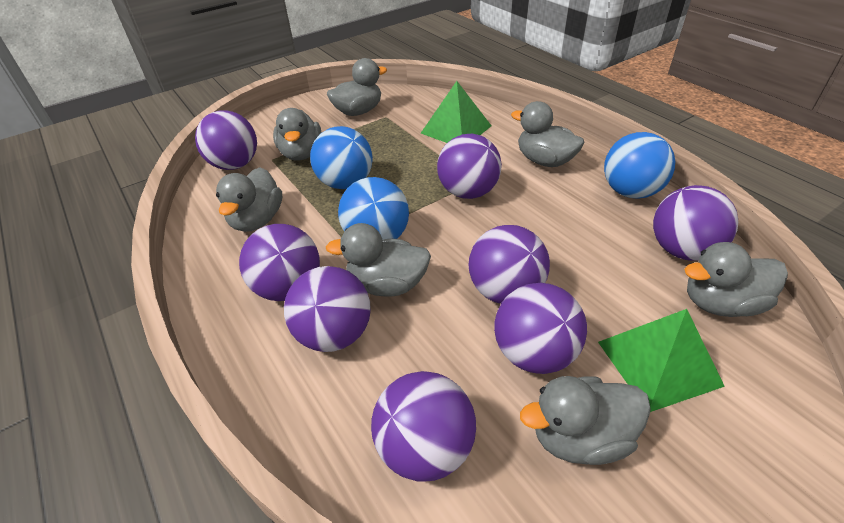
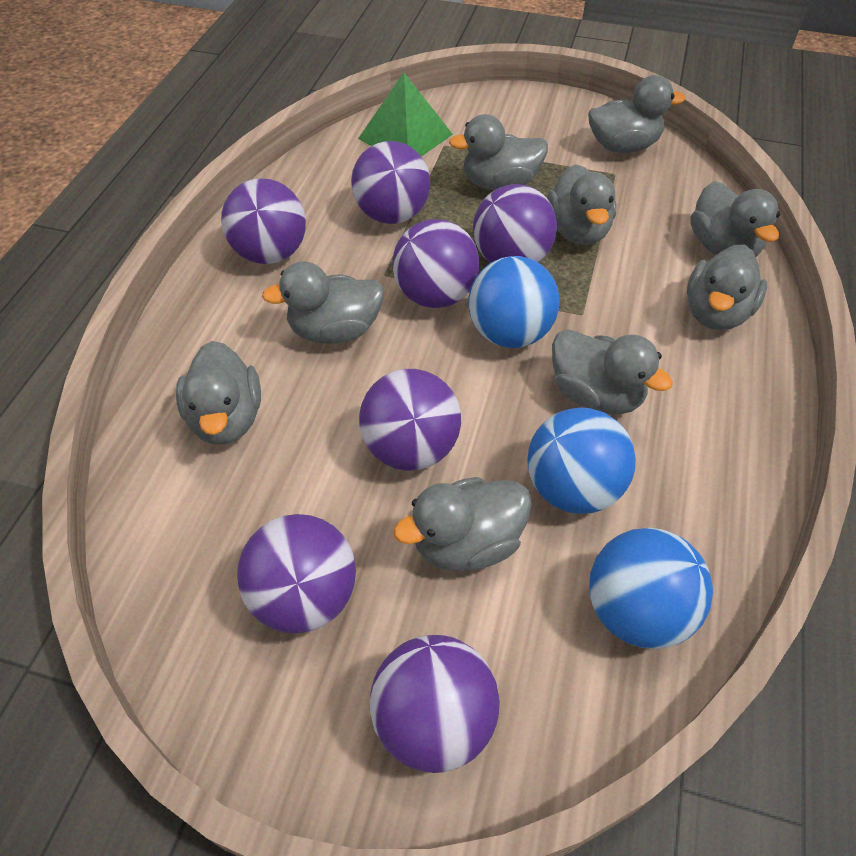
green pyramid: 2 -> 1
grey duck: 7 -> 9
purple ball: 8 -> 7

